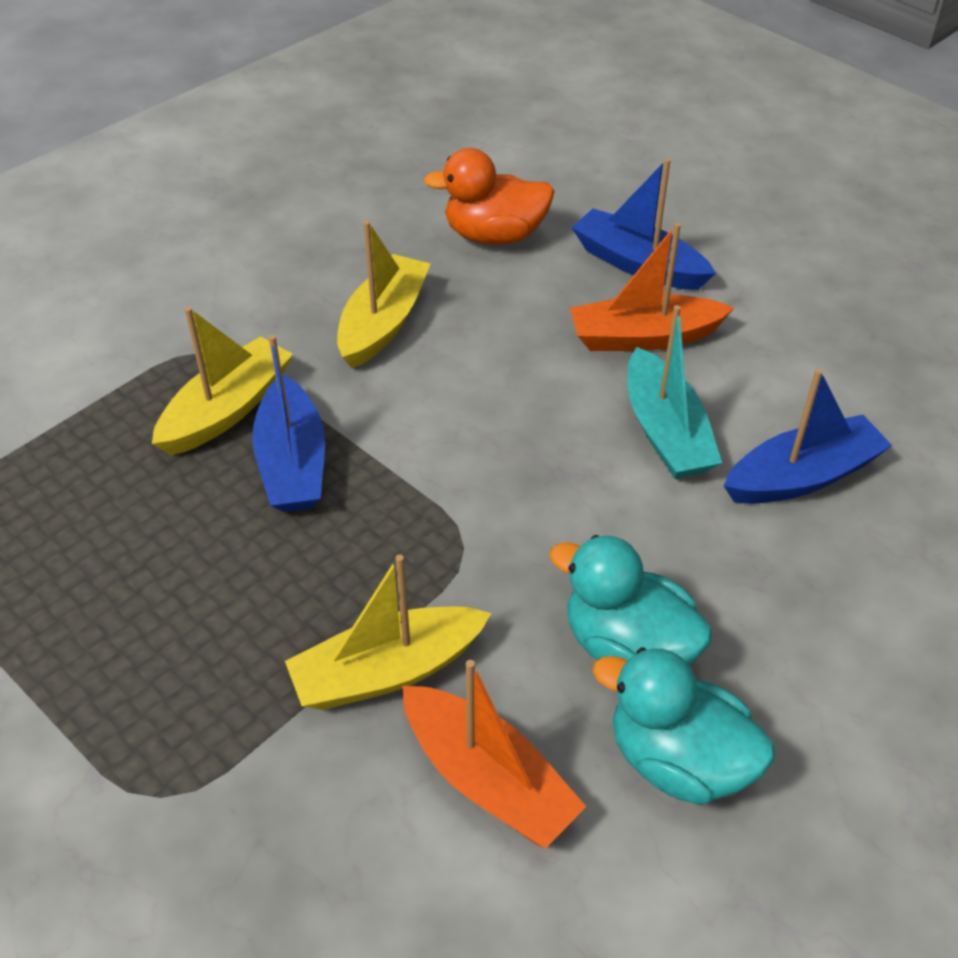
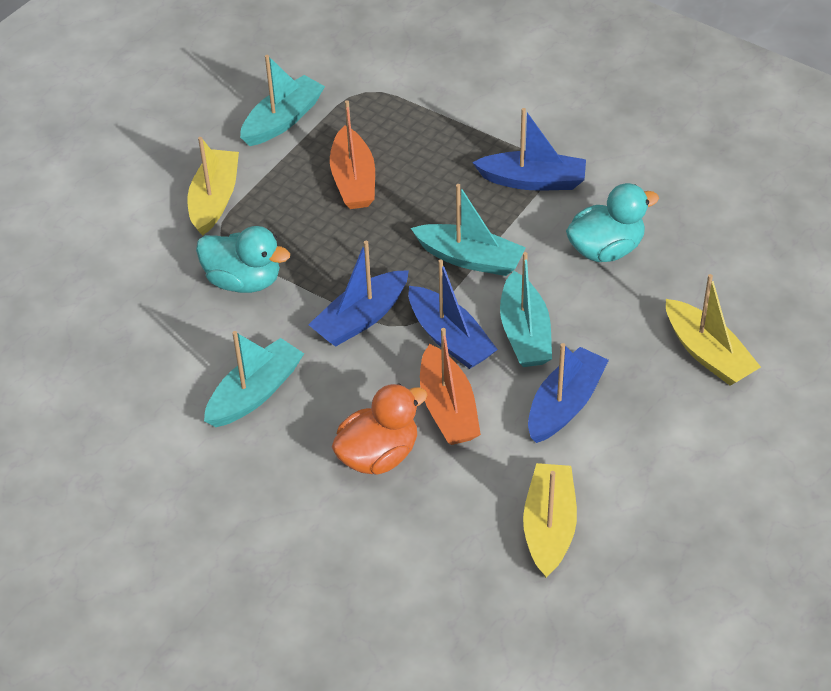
blue boat: 3 -> 4
turquoise boat: 1 -> 4

